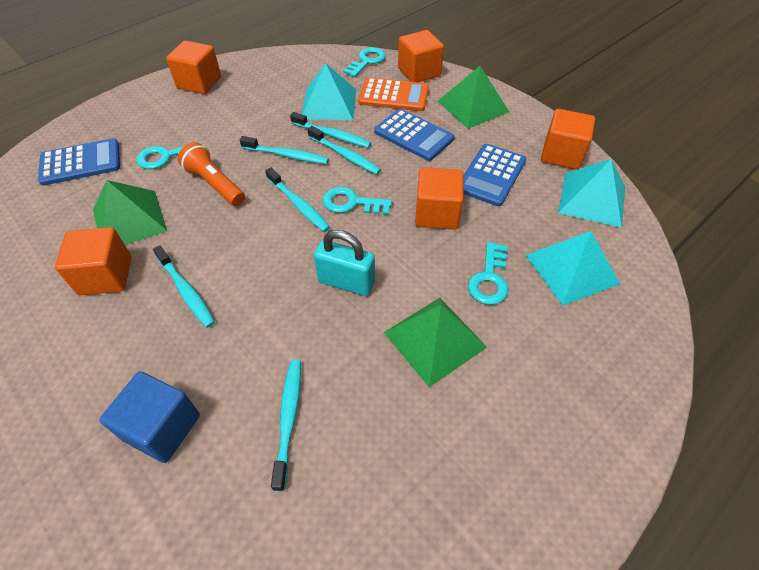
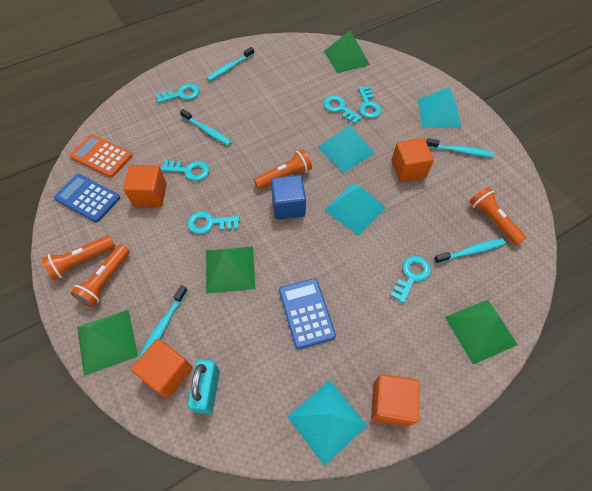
blue calculator: 3 -> 2
green pyramid: 3 -> 4
orange cube: 5 -> 4
orange flashlight: 1 -> 4
turquoise key: 4 -> 6
turquoise pyramid: 3 -> 4
turquoise toothbrush: 6 -> 5

